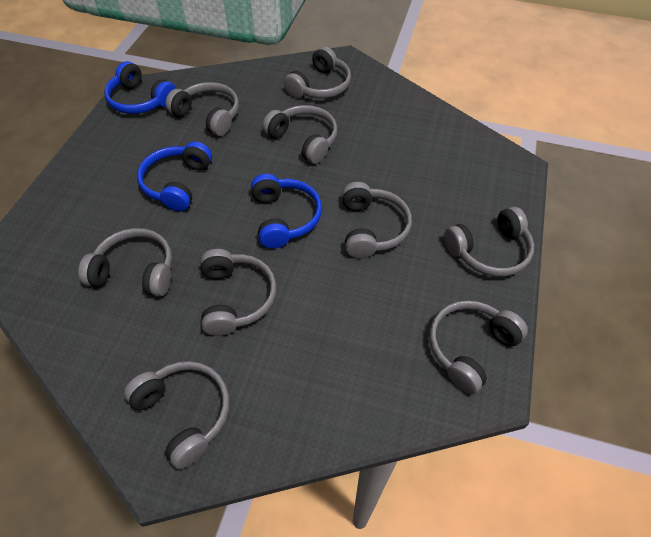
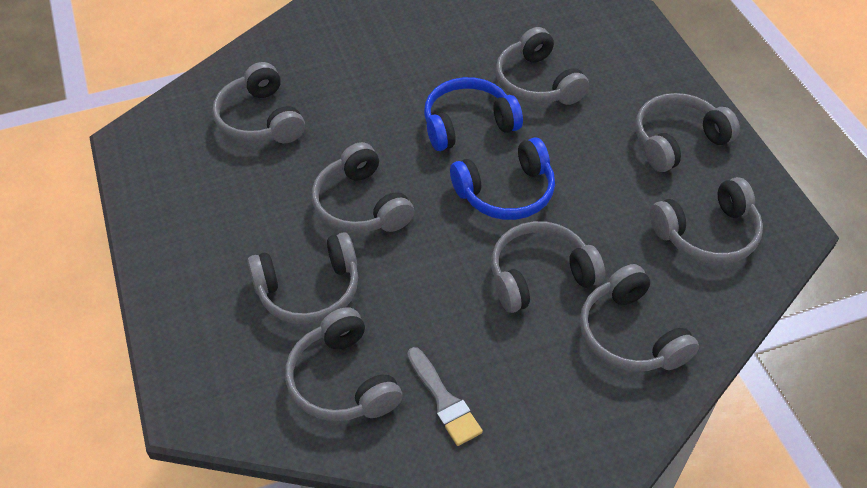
blue headphones: 3 -> 2
grey brush: 0 -> 1

